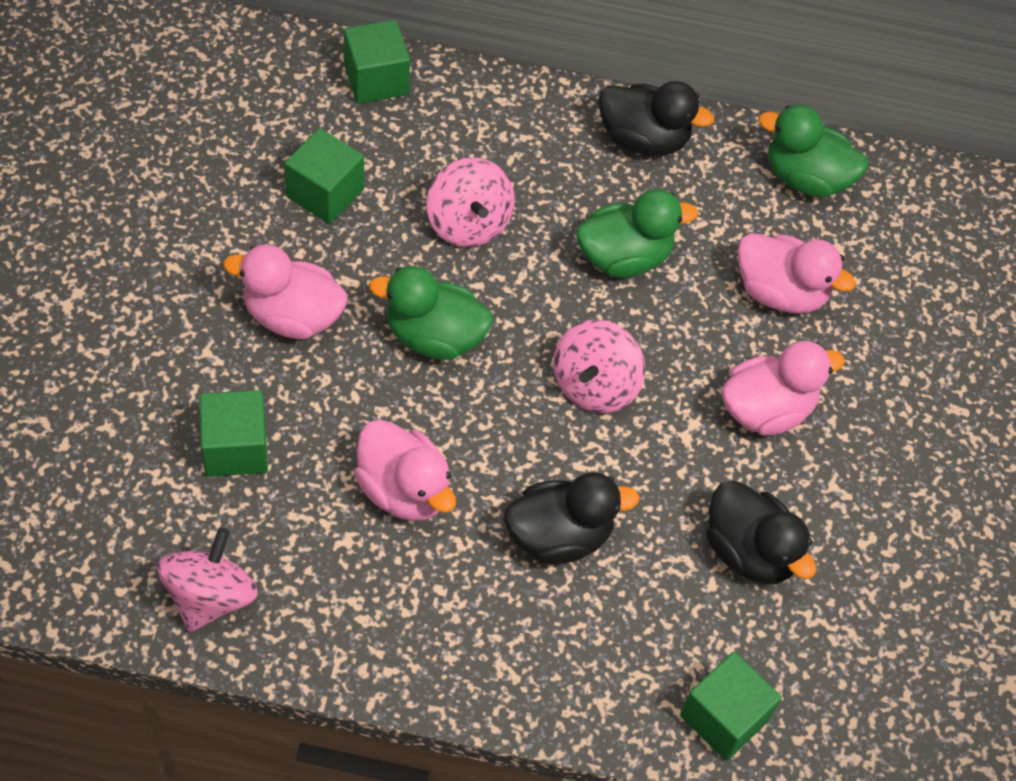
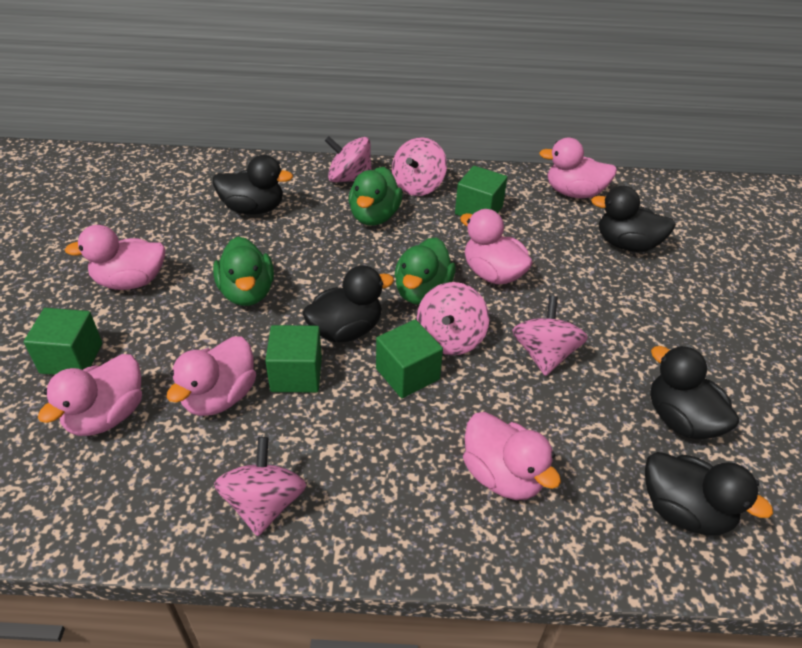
black duck: 3 -> 5
pink duck: 4 -> 6
pink spinning top: 3 -> 5

